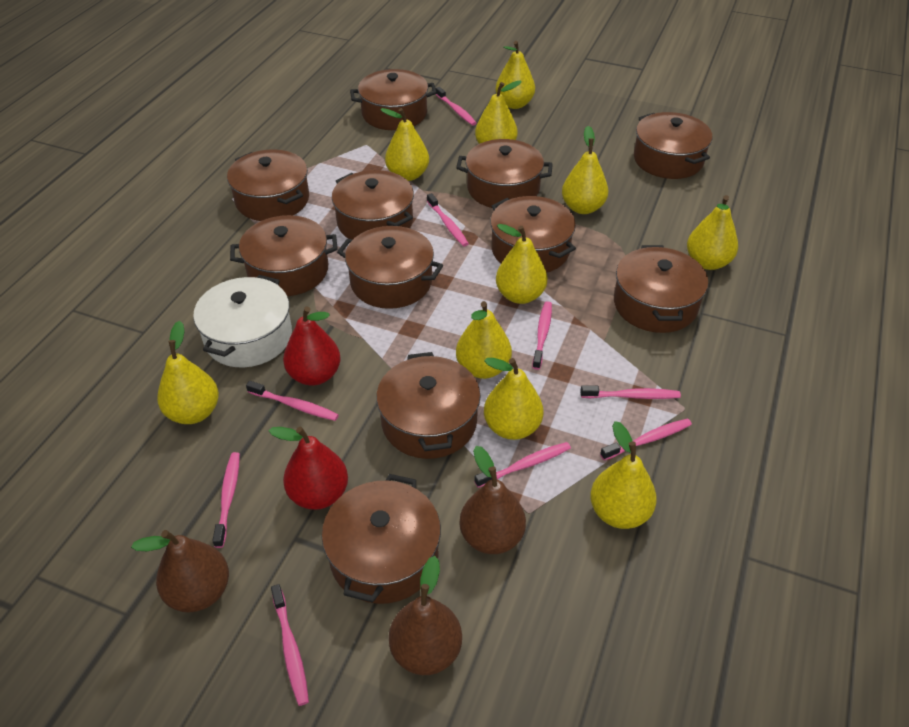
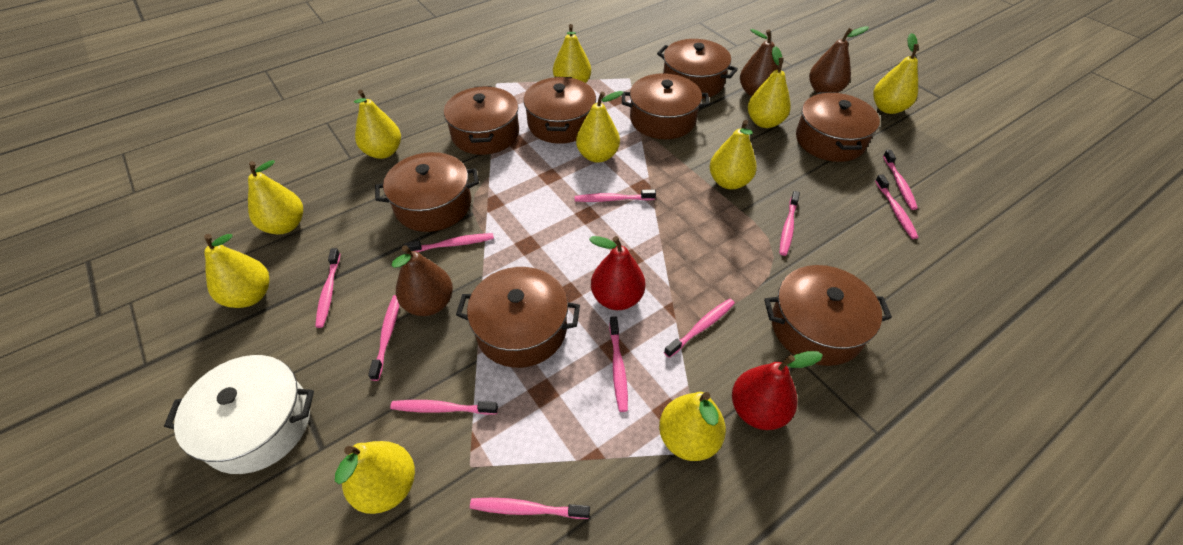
brown pot: 11 -> 8
pink toothbrush: 9 -> 11

